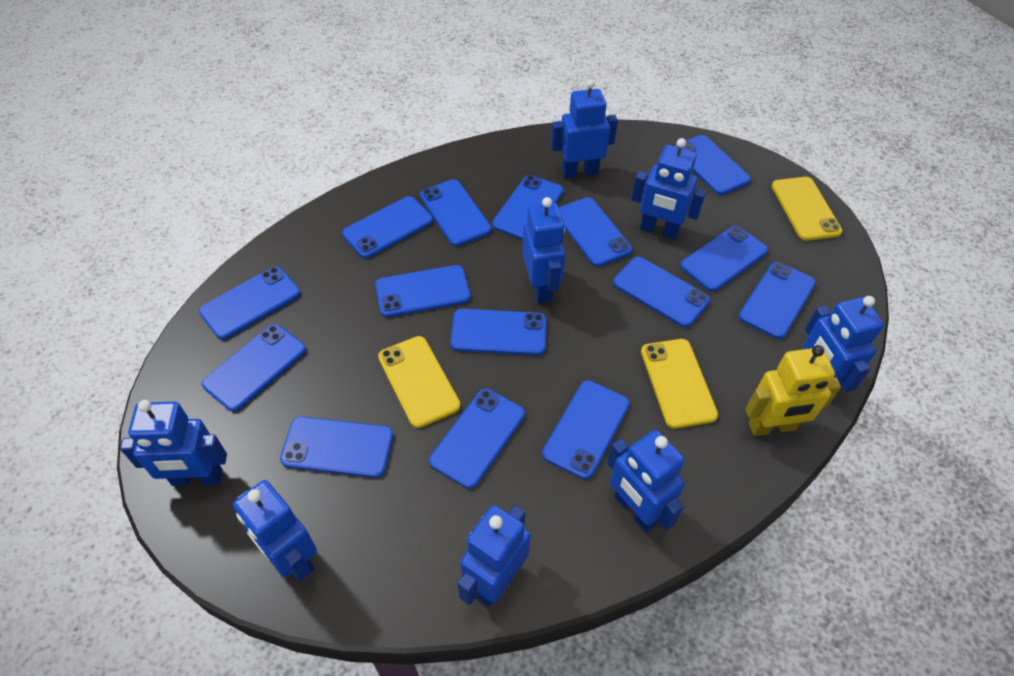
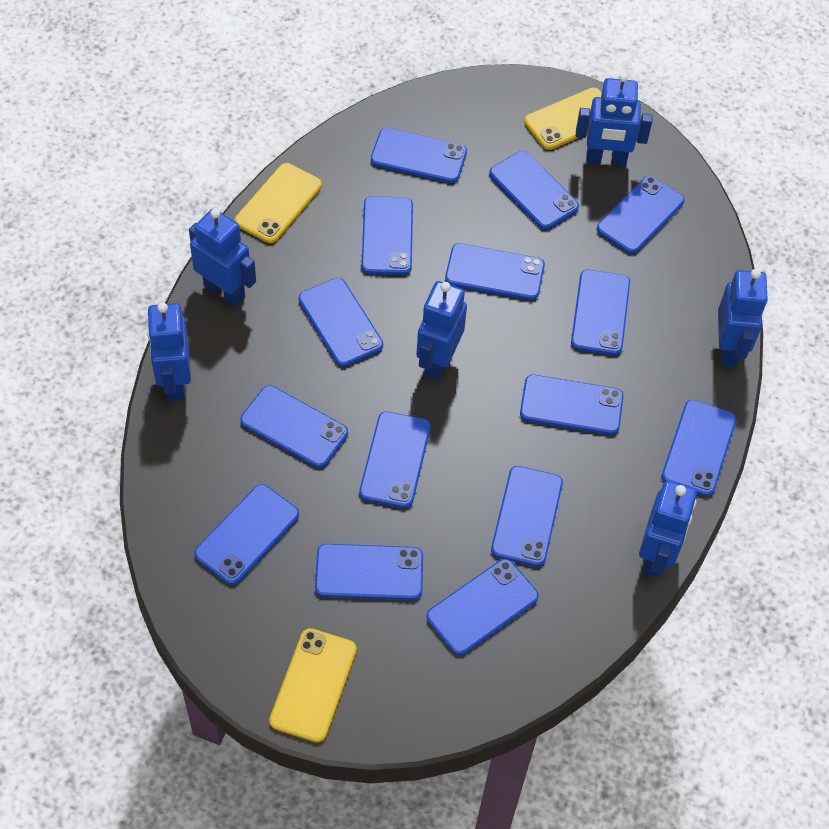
blue robot: 8 -> 6
yellow robot: 1 -> 0

